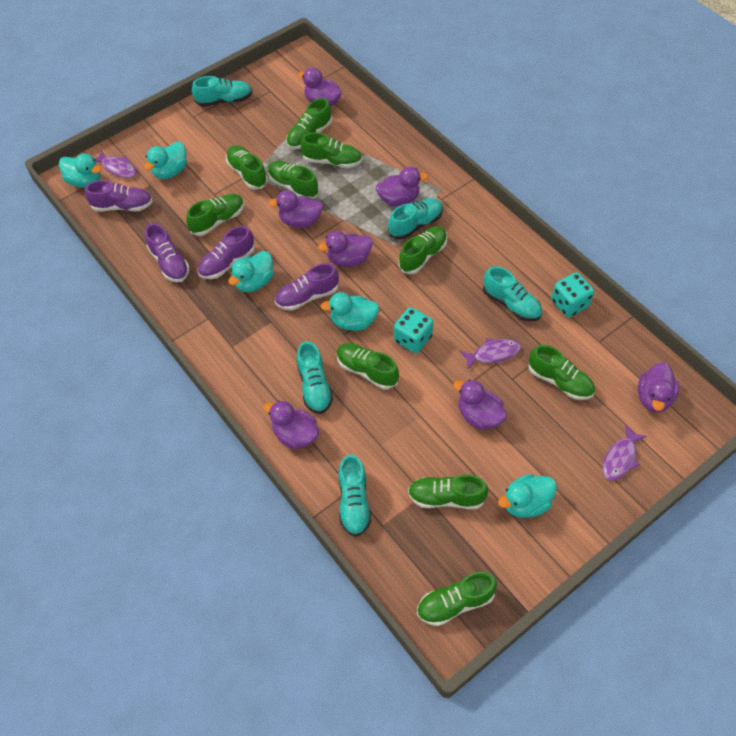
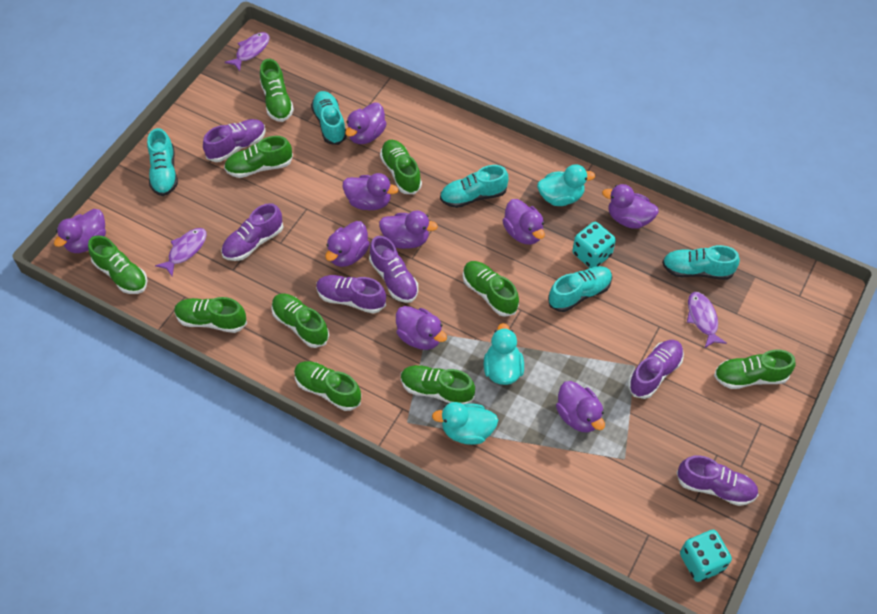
purple duck: 7 -> 9
purple shoe: 4 -> 6
turquoise duck: 5 -> 3

